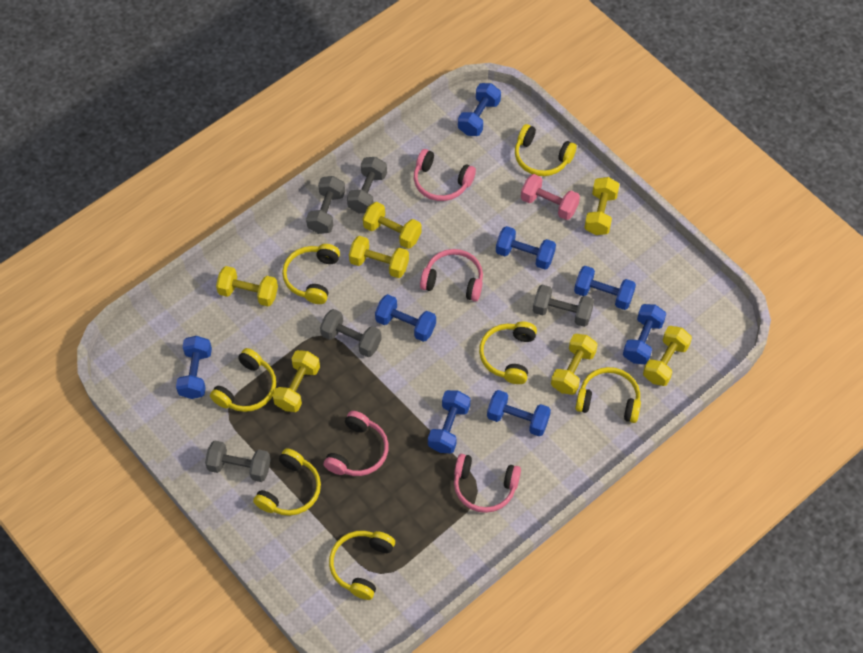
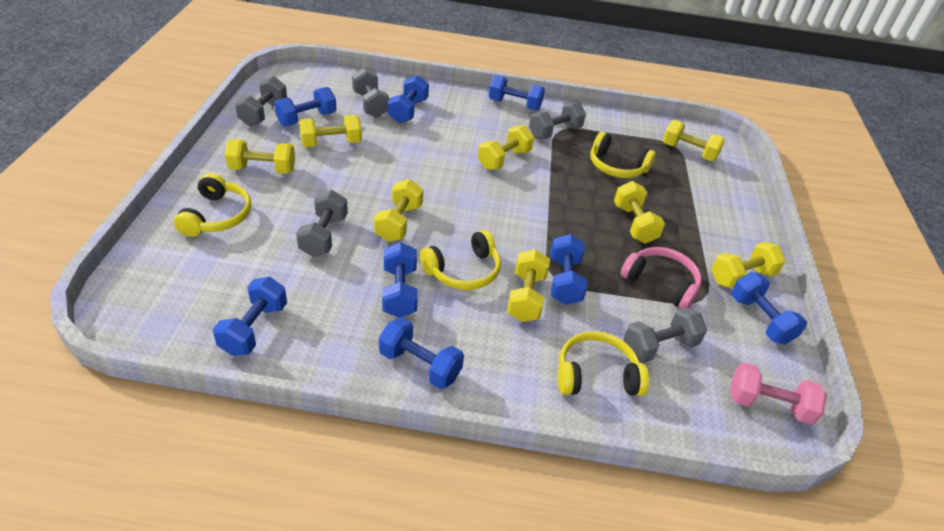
pink headphones: 4 -> 1
yellow dumbbell: 7 -> 8
yellow headphones: 7 -> 4

